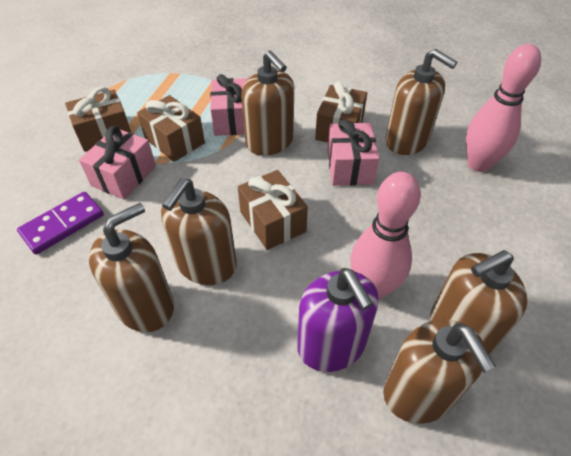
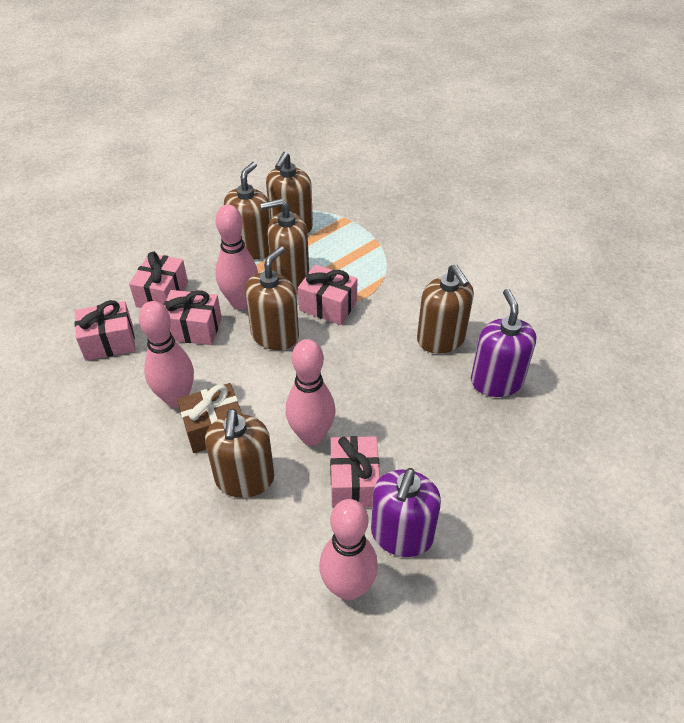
brown gift: 4 -> 1
pink bowling pin: 2 -> 4
pink gift: 3 -> 5
purple domino: 1 -> 0
purple soap dispenser: 1 -> 2

